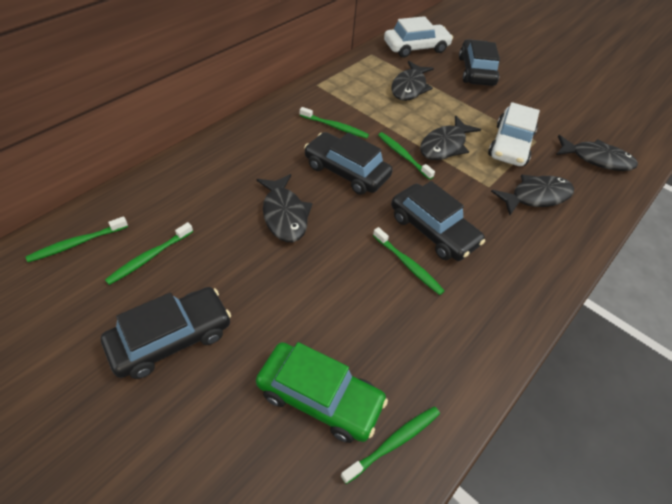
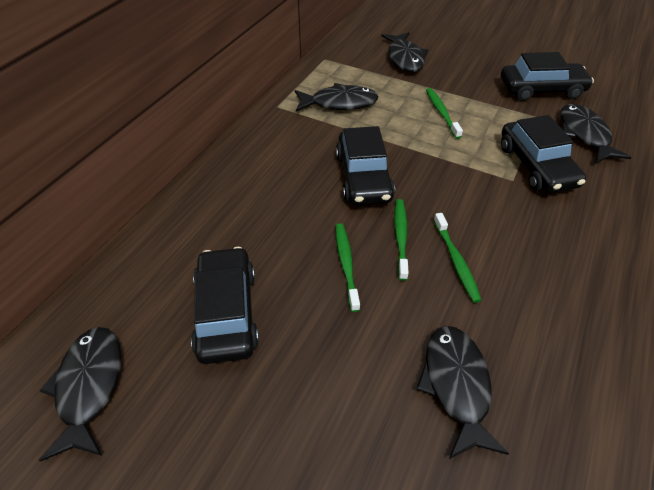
green car: 1 -> 0
green toothbrush: 6 -> 4
white car: 2 -> 0

